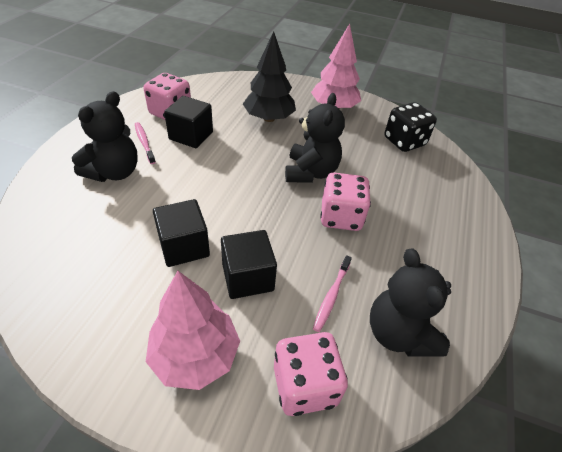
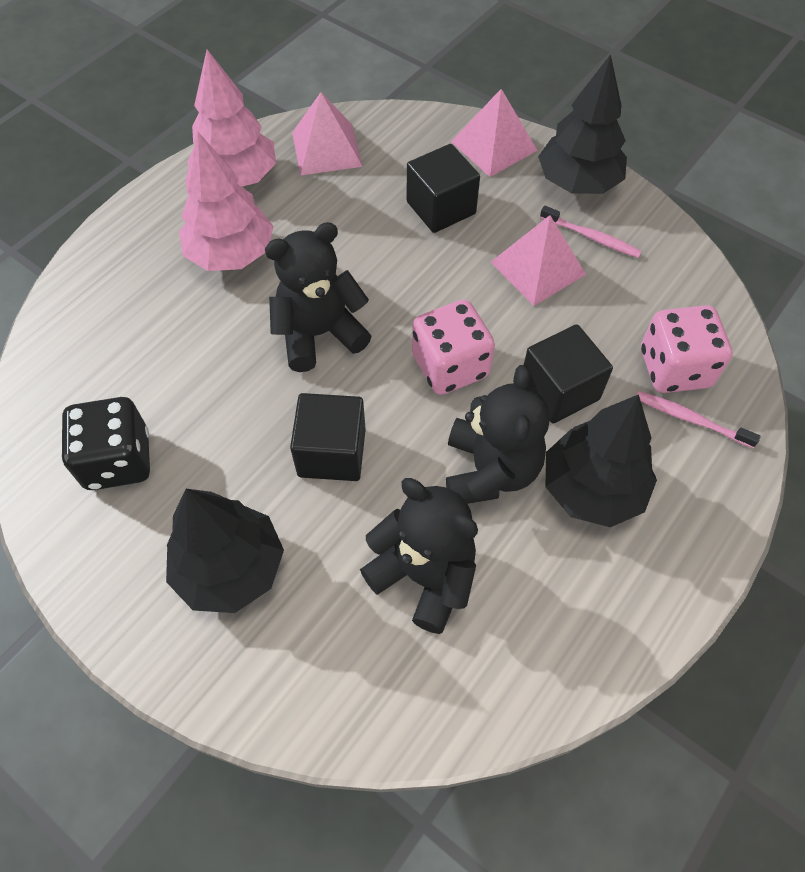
black tree: 1 -> 3
pink dice: 3 -> 2
pink pyramid: 0 -> 3

